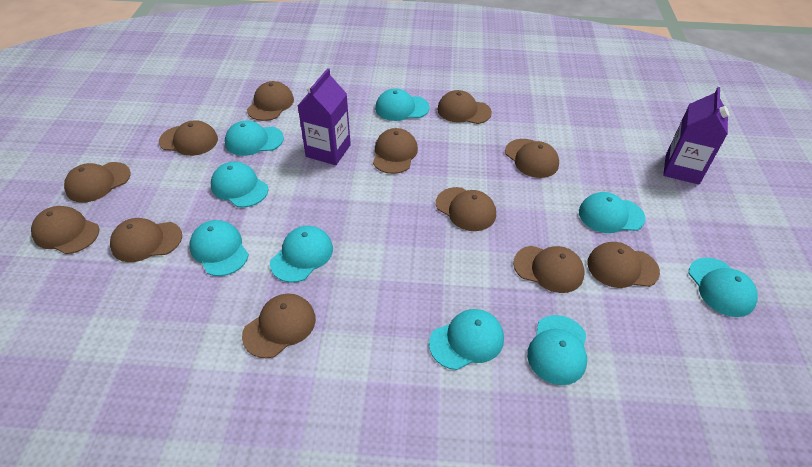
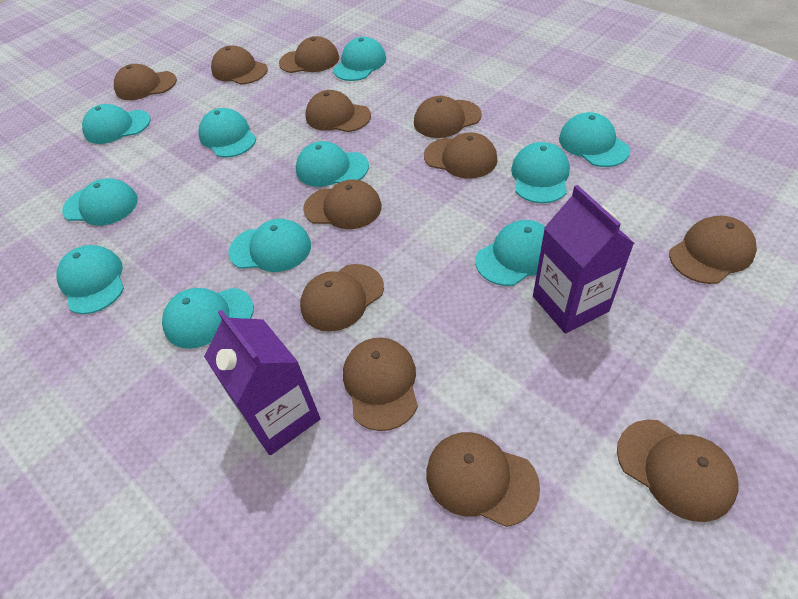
turquoise cap: 9 -> 11

